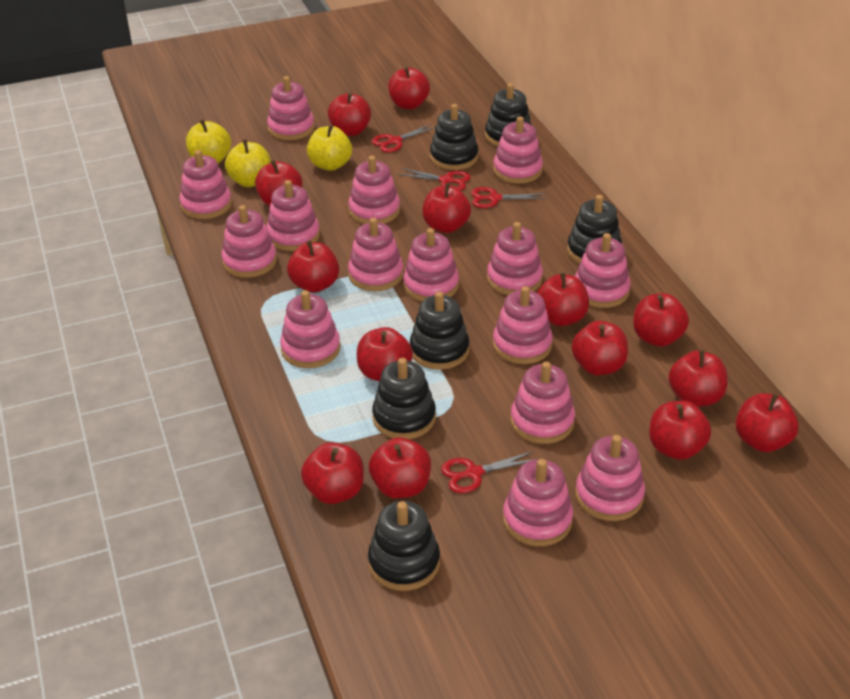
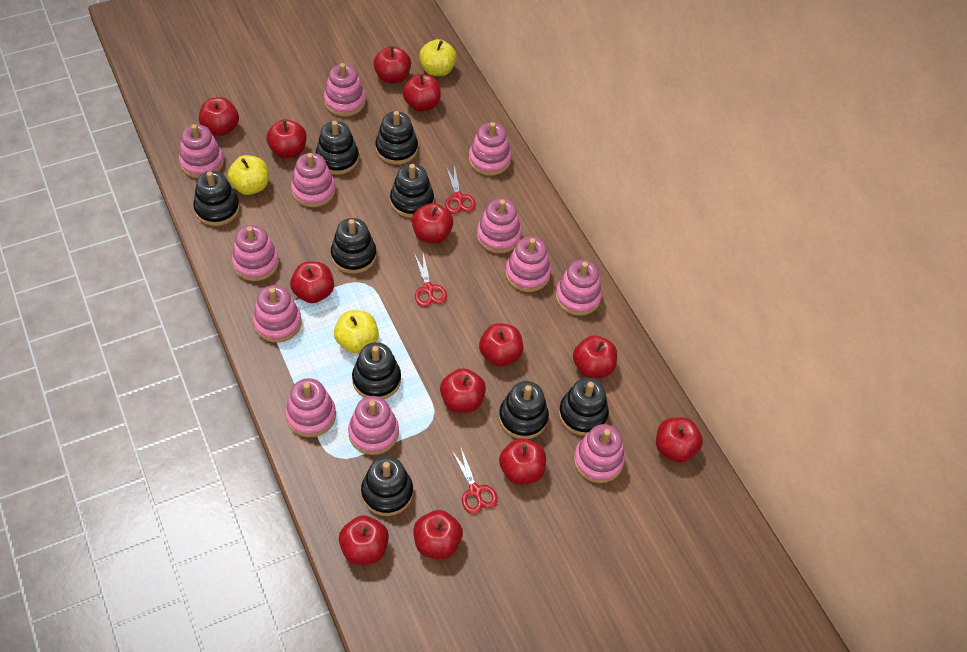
black stacking toy: 6 -> 9
pink stacking toy: 15 -> 12
red apple: 14 -> 13
red scissors: 4 -> 3

